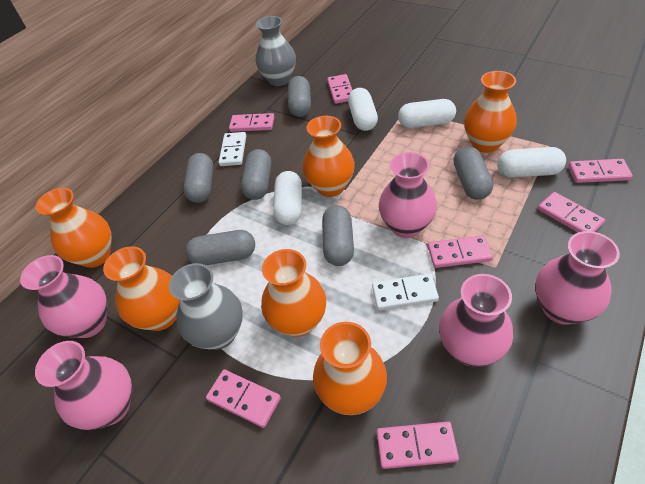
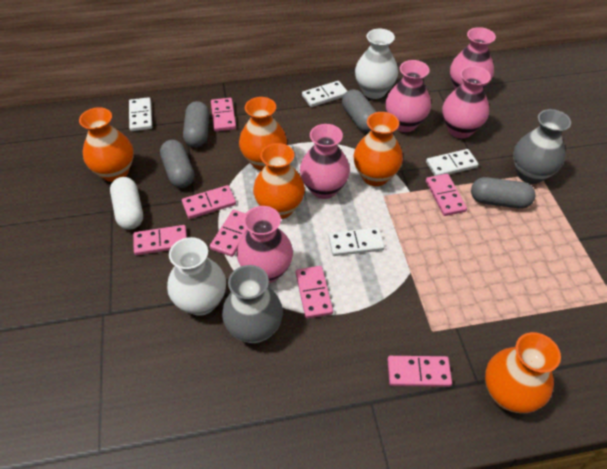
grey capsule: 6 -> 4
orange vase: 6 -> 5
white capsule: 4 -> 1
white domino: 2 -> 4
white vase: 0 -> 2

